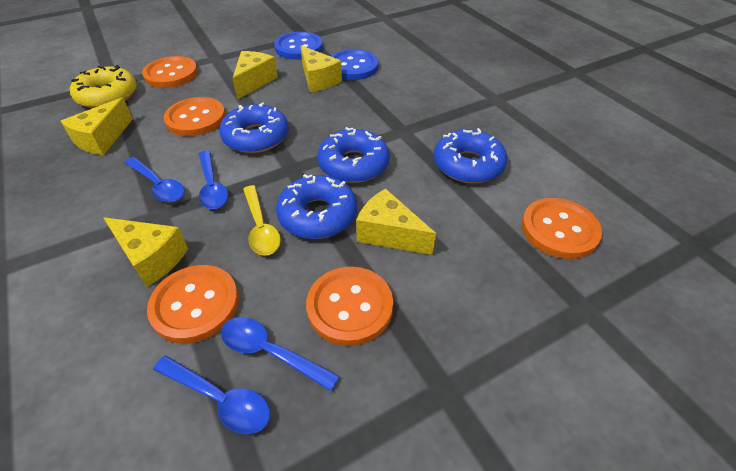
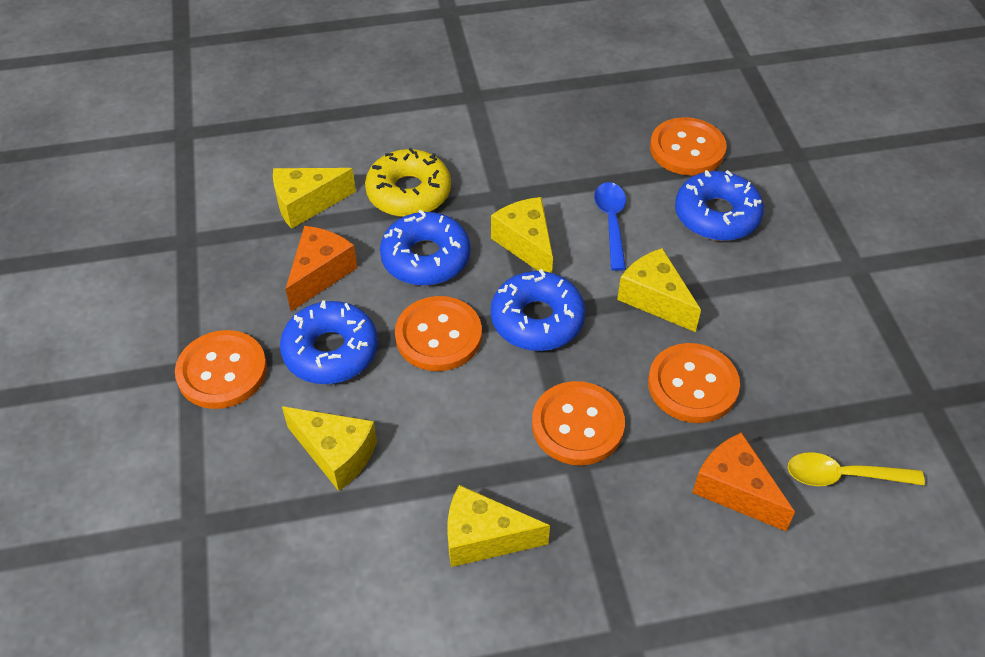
blue button: 2 -> 0
blue spoon: 4 -> 1
orange cheese: 0 -> 2

